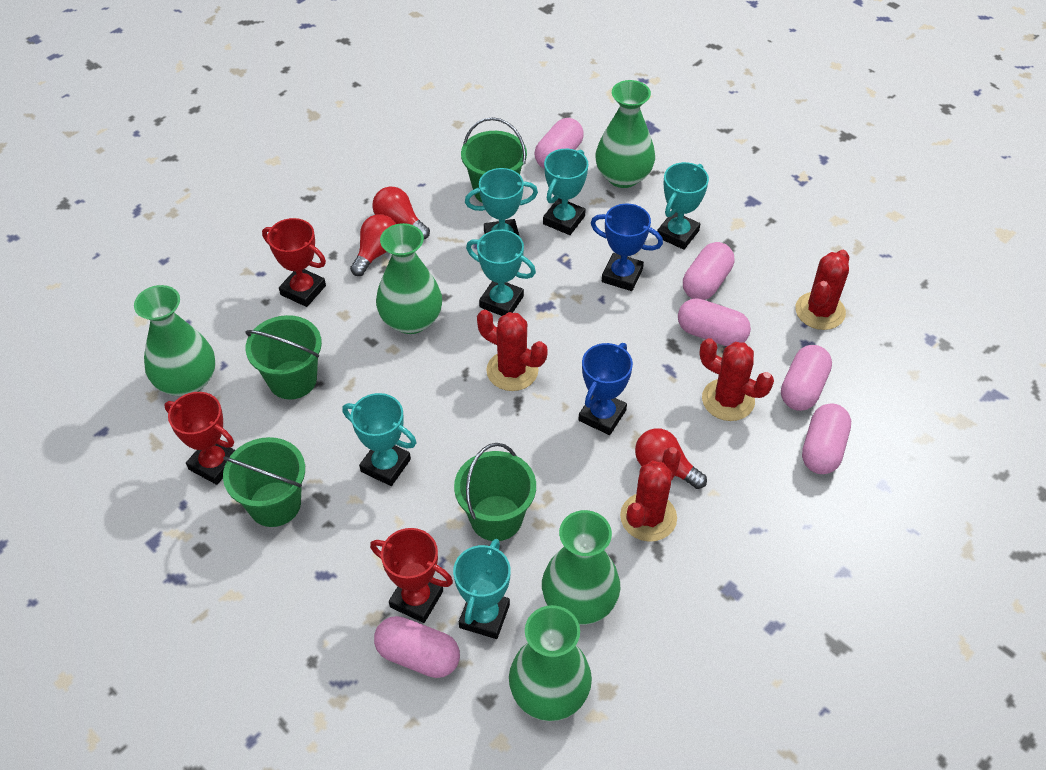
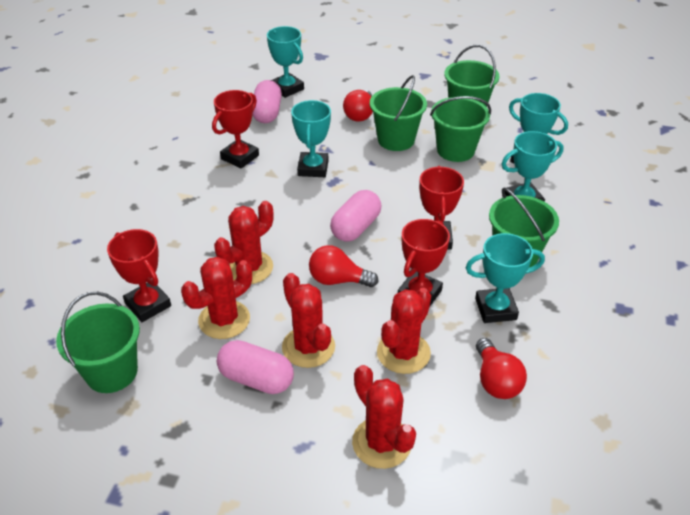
blue trophy: 2 -> 0
green bucket: 4 -> 5
green vase: 5 -> 0
pink capsule: 6 -> 3
red cactus: 4 -> 5
red trophy: 3 -> 4
turquoise trophy: 6 -> 5

